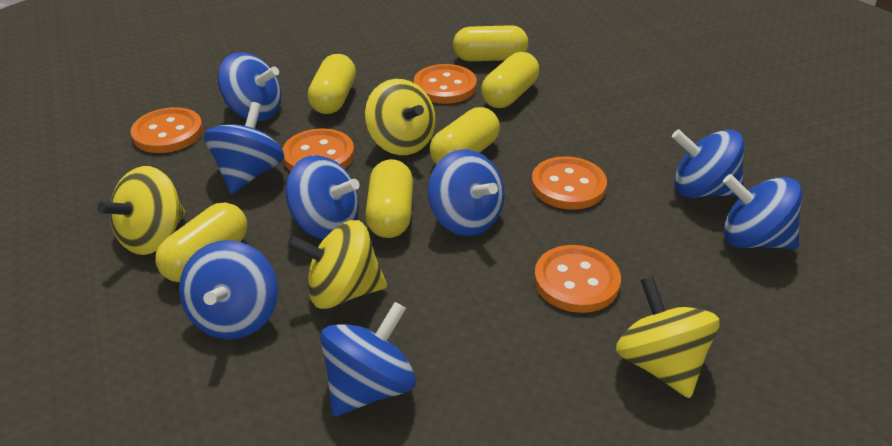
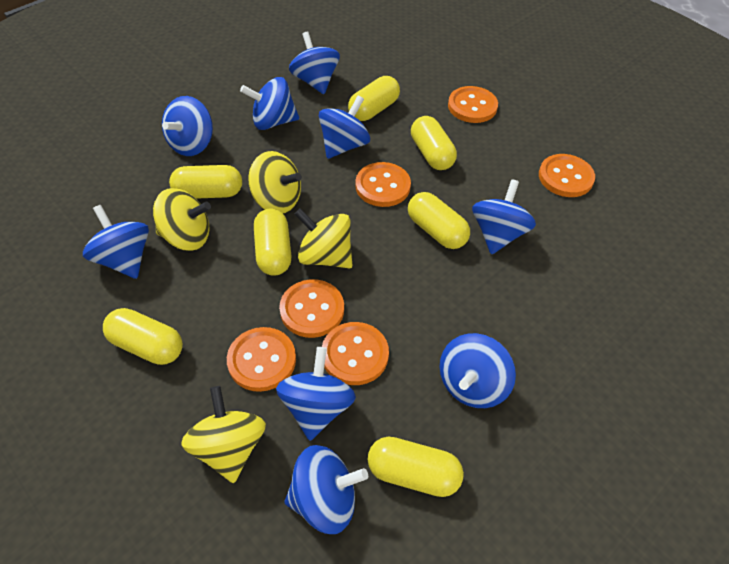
blue spinning top: 8 -> 9
orange button: 5 -> 6
yellow capsule: 6 -> 7

